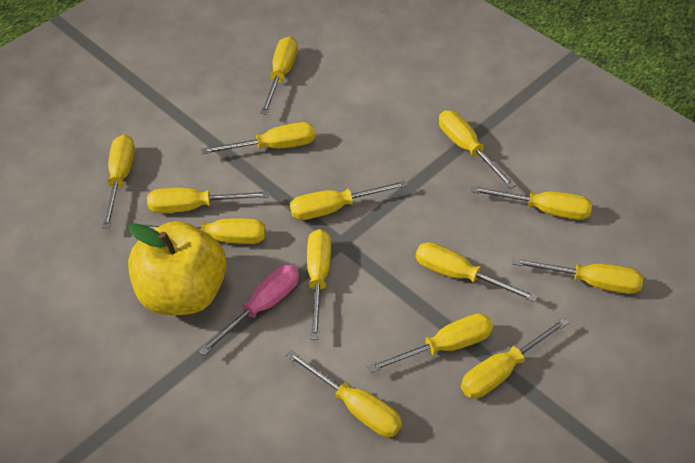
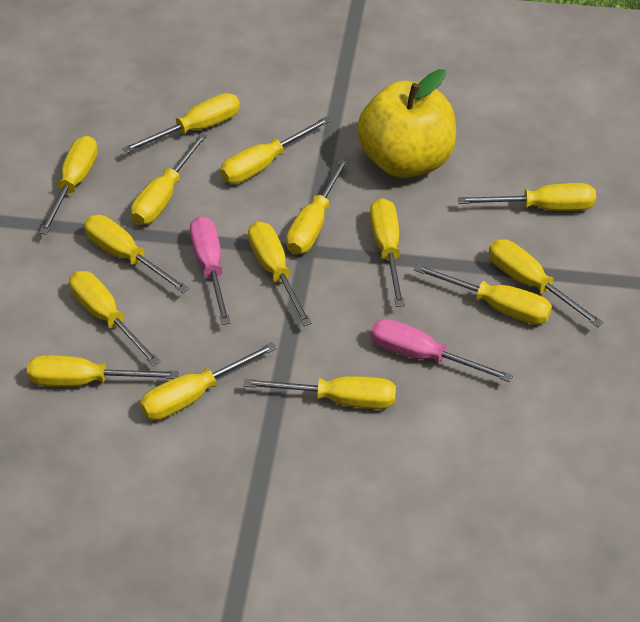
pink screwdriver: 1 -> 2
yellow screwdriver: 14 -> 15

